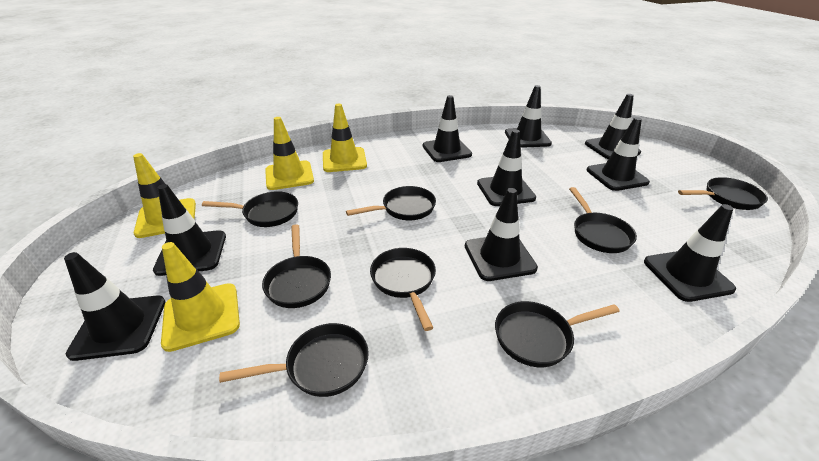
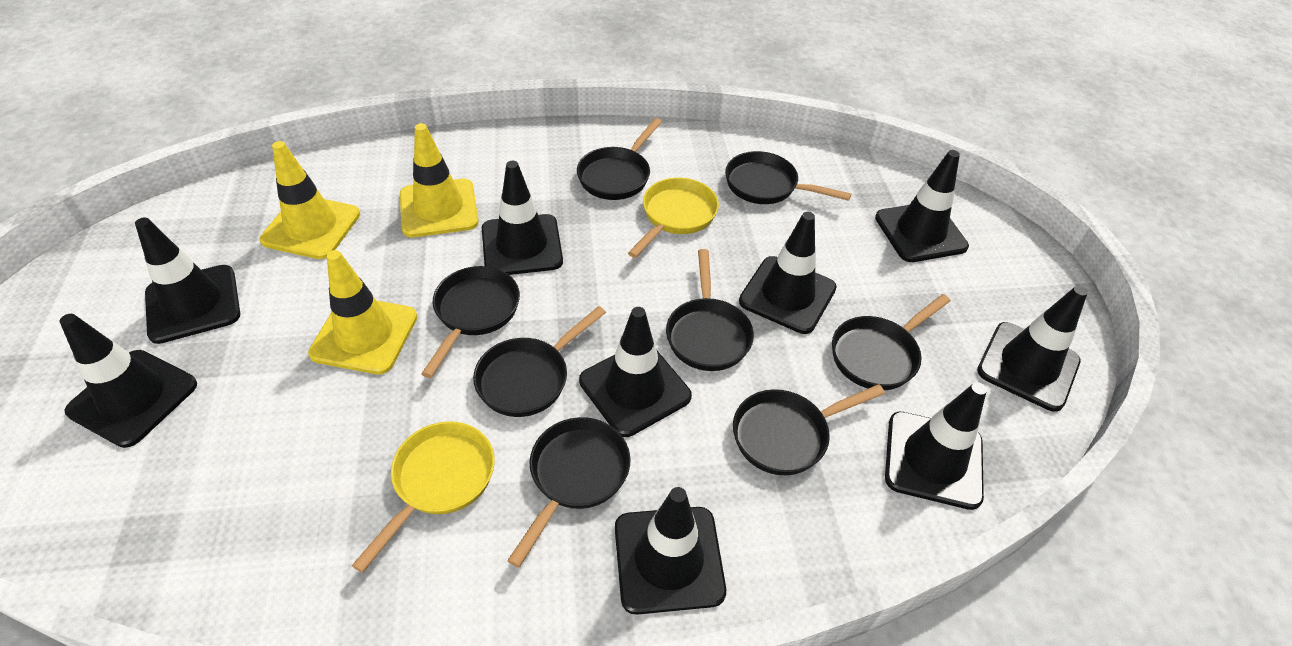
yellow pan: 0 -> 2
yellow traffic cone: 4 -> 3

